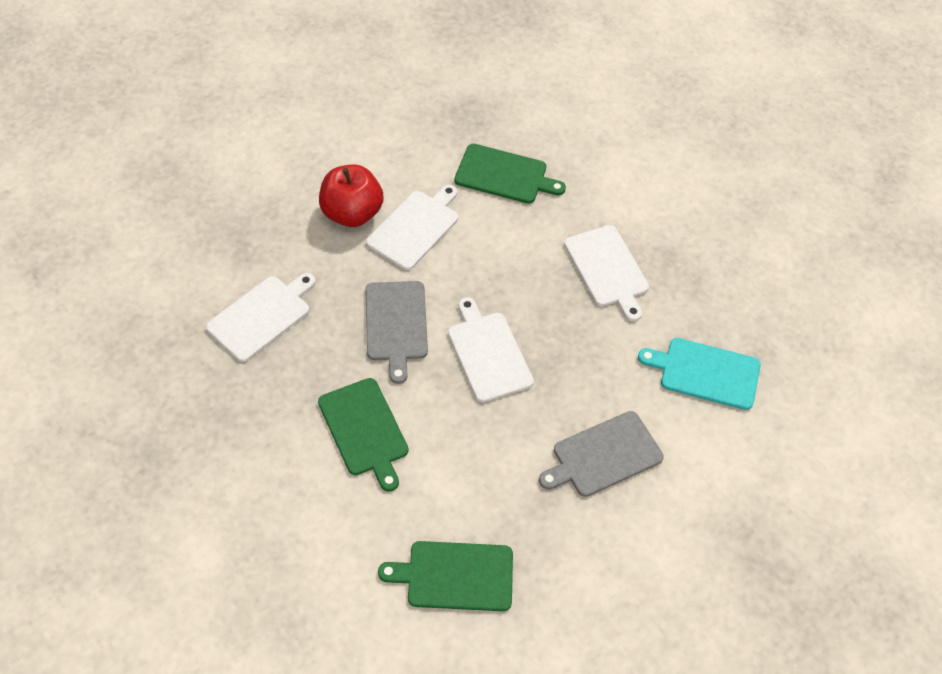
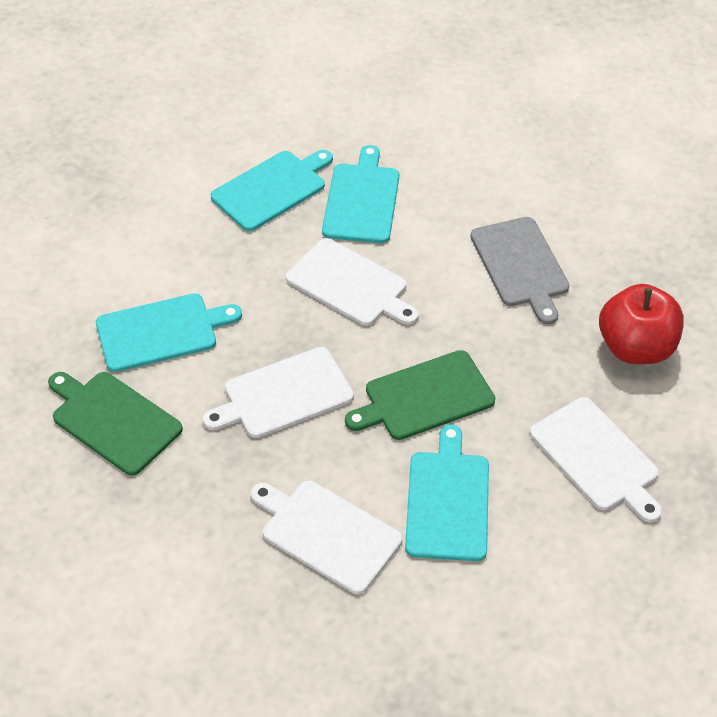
green cutting board: 3 -> 2
grey cutting board: 2 -> 1
turquoise cutting board: 1 -> 4

